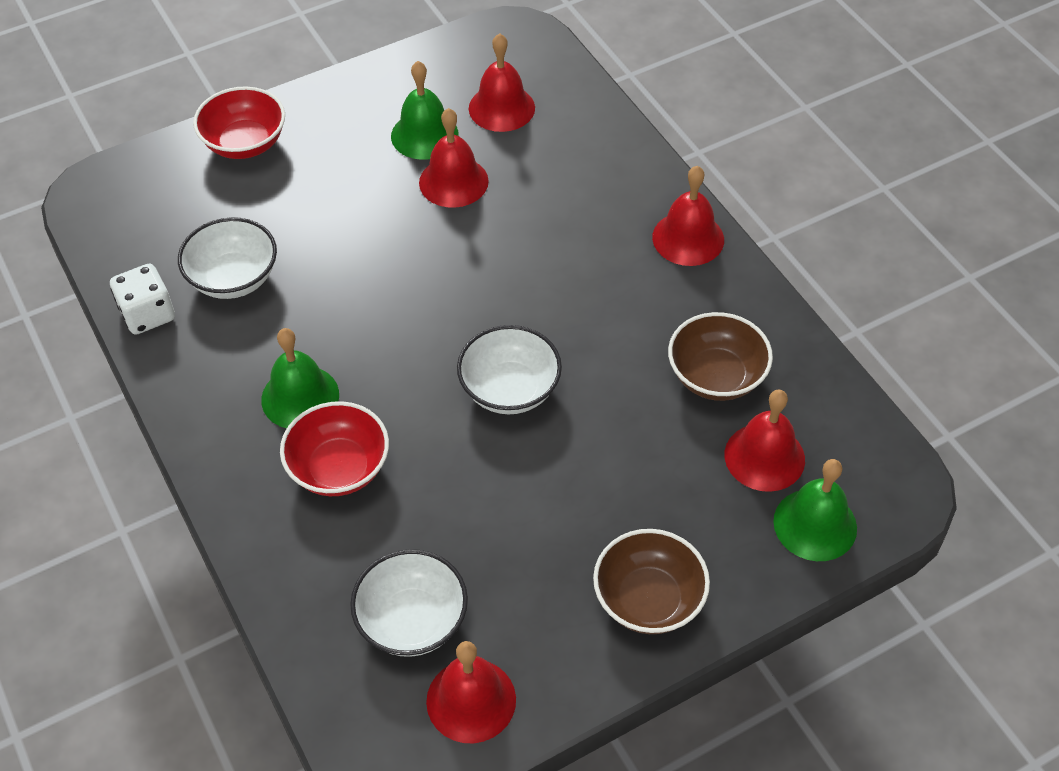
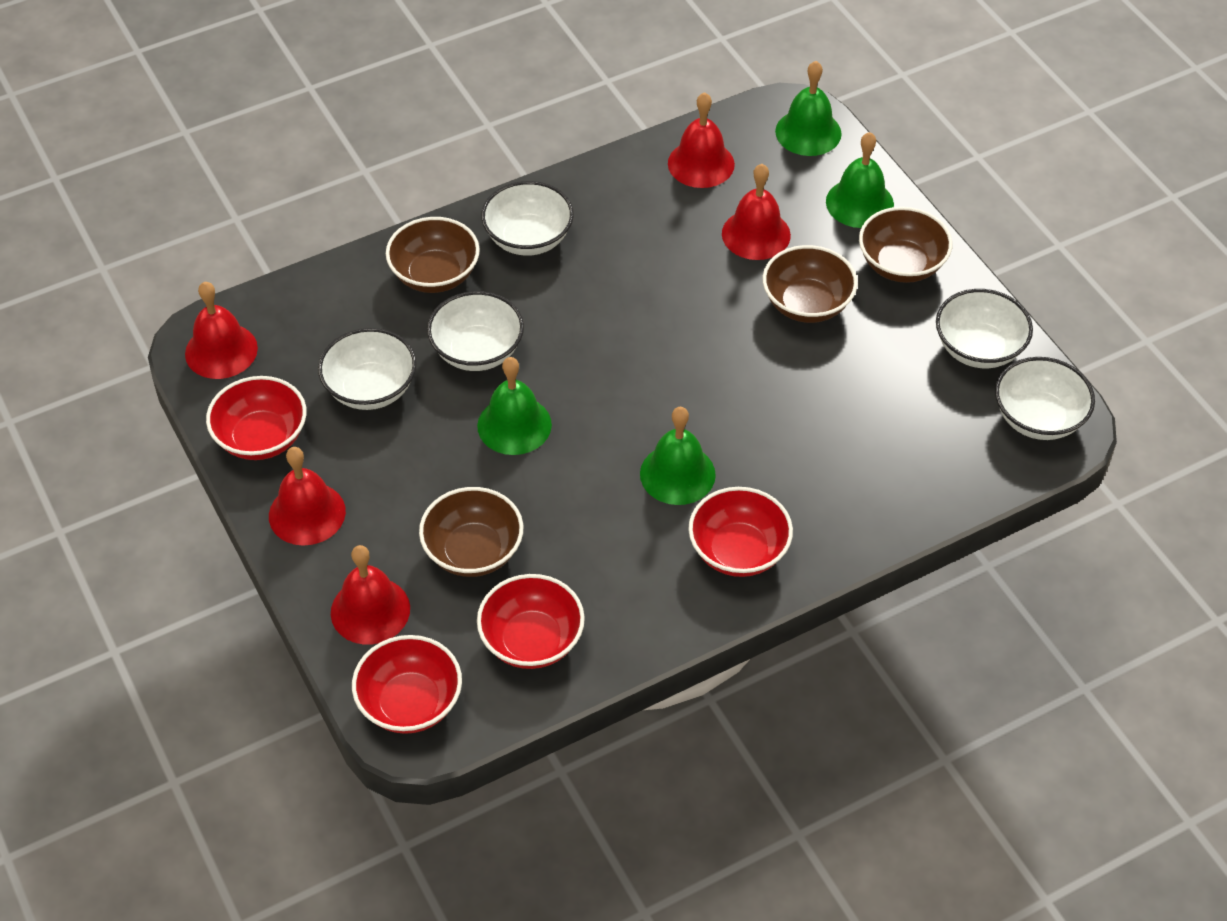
brown bowl: 2 -> 4
green bell: 3 -> 4
red bowl: 2 -> 4
white bowl: 3 -> 5
white dice: 1 -> 0

